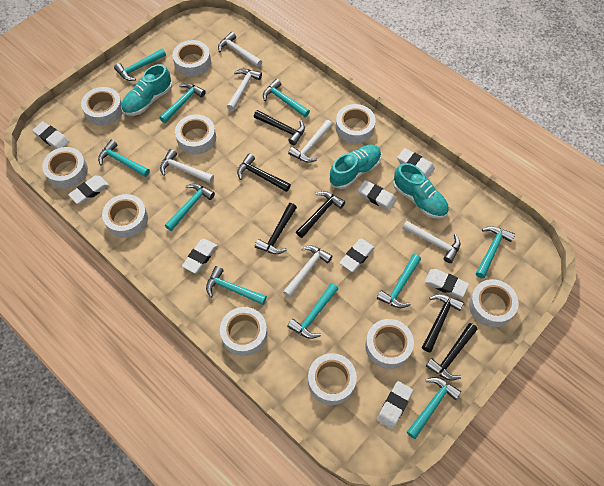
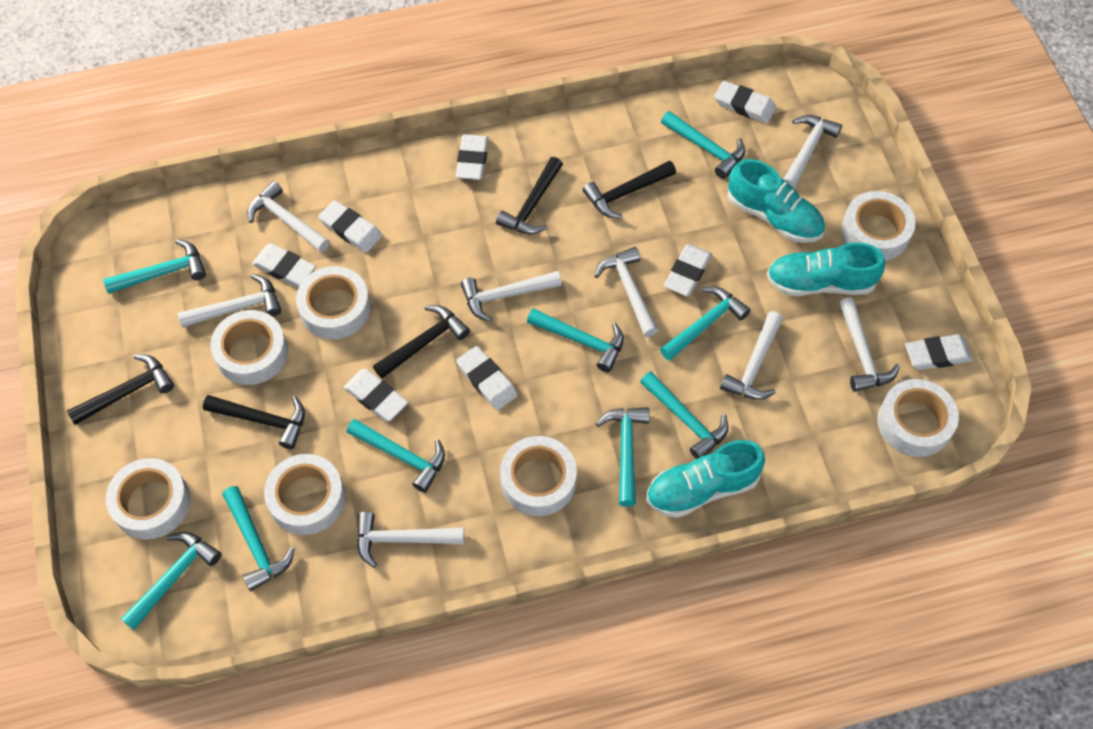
black hammer: 6 -> 5
turquoise hammer: 10 -> 9
white hammer: 6 -> 8
white tape: 10 -> 7

